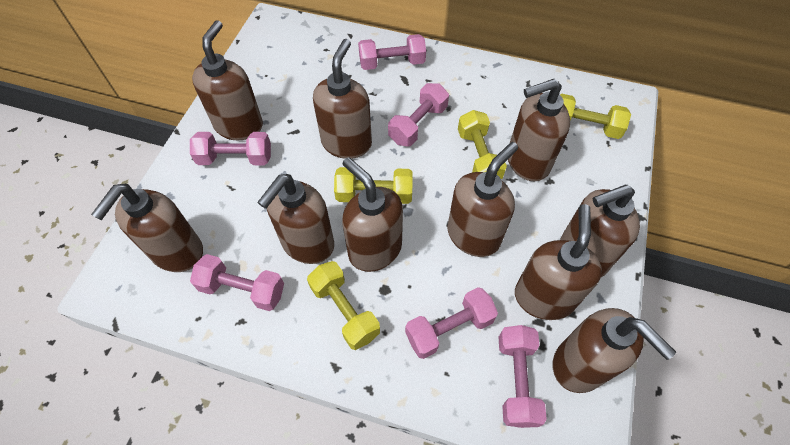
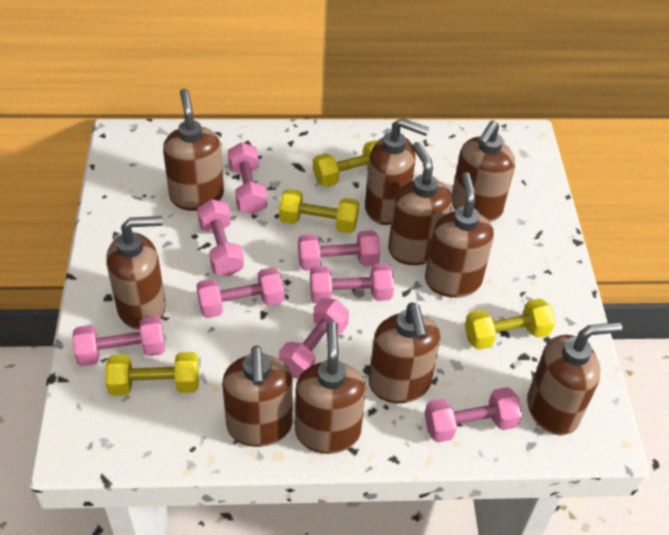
pink dumbbell: 6 -> 8

